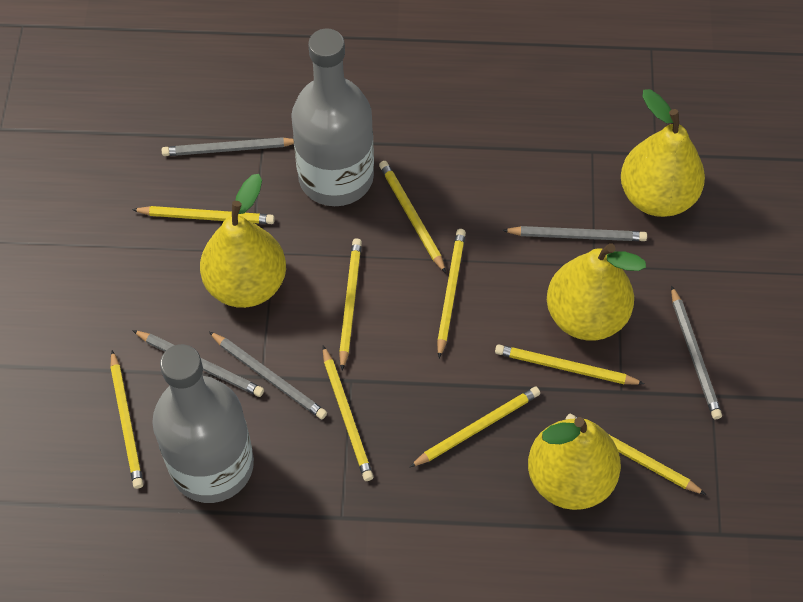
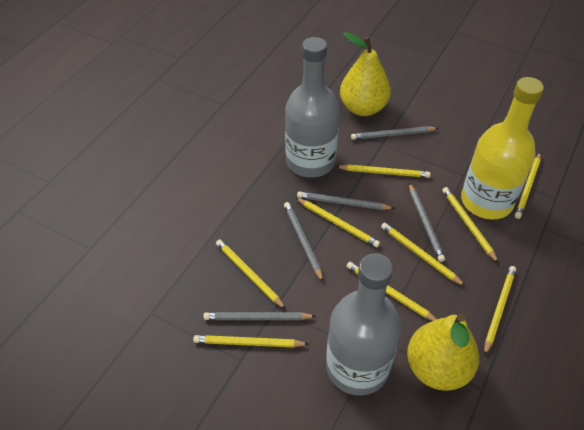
yellow bottle: 0 -> 1
yellow pear: 4 -> 2

